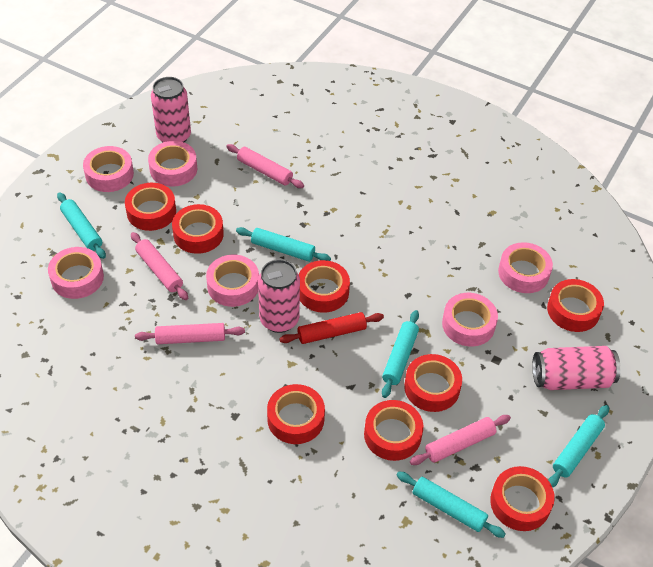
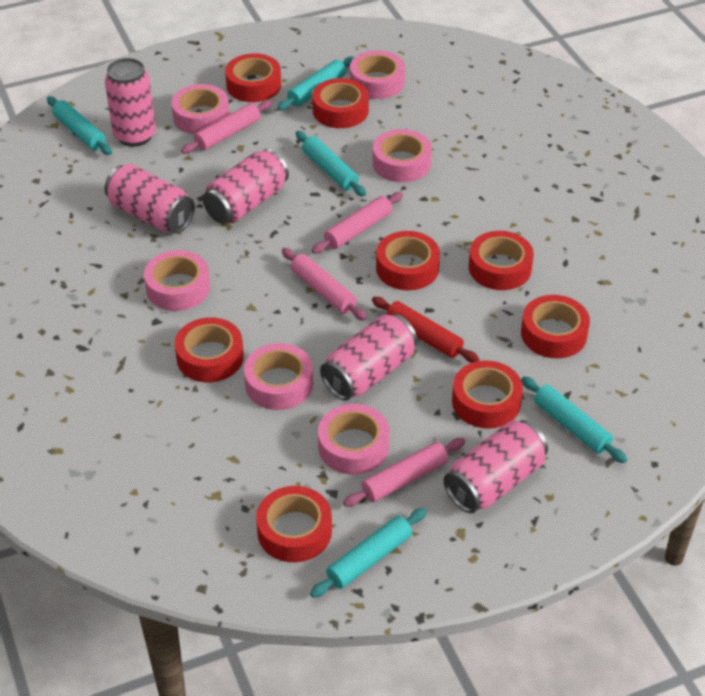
pink can: 3 -> 5

